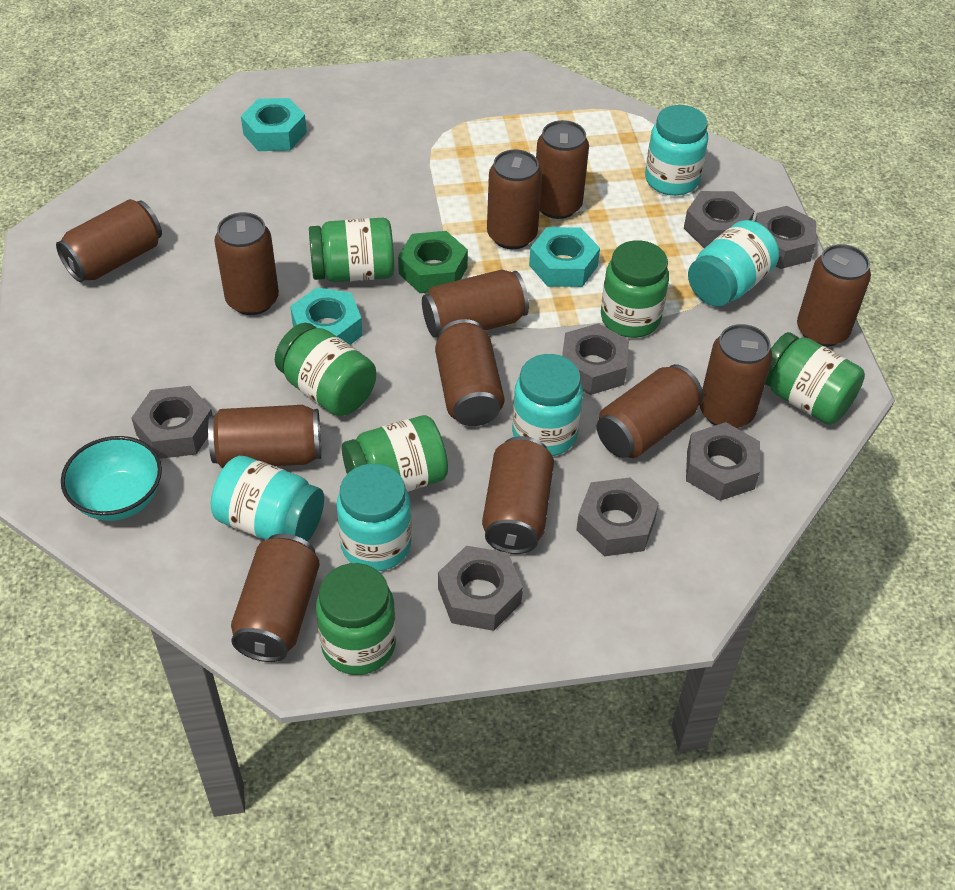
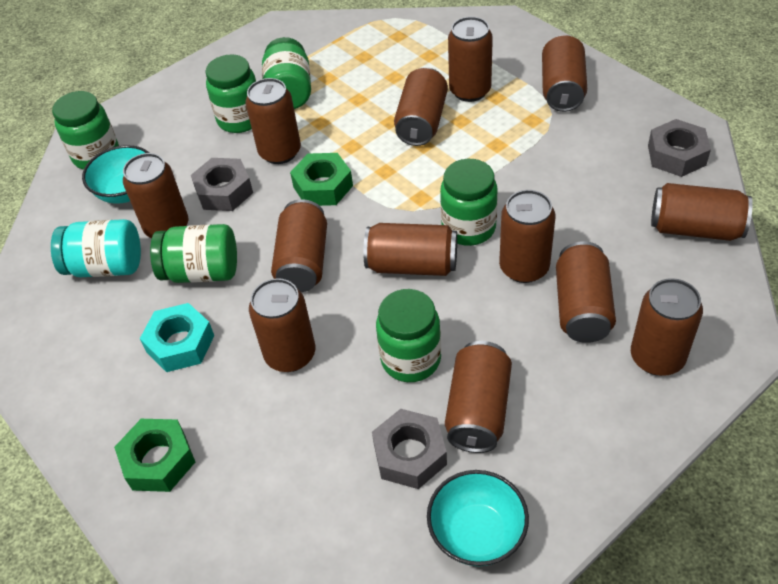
brown can: 12 -> 13
green nut: 1 -> 2
grey nut: 7 -> 3
turquoise bowl: 1 -> 2
turquoise jar: 5 -> 1
turquoise nut: 3 -> 1

